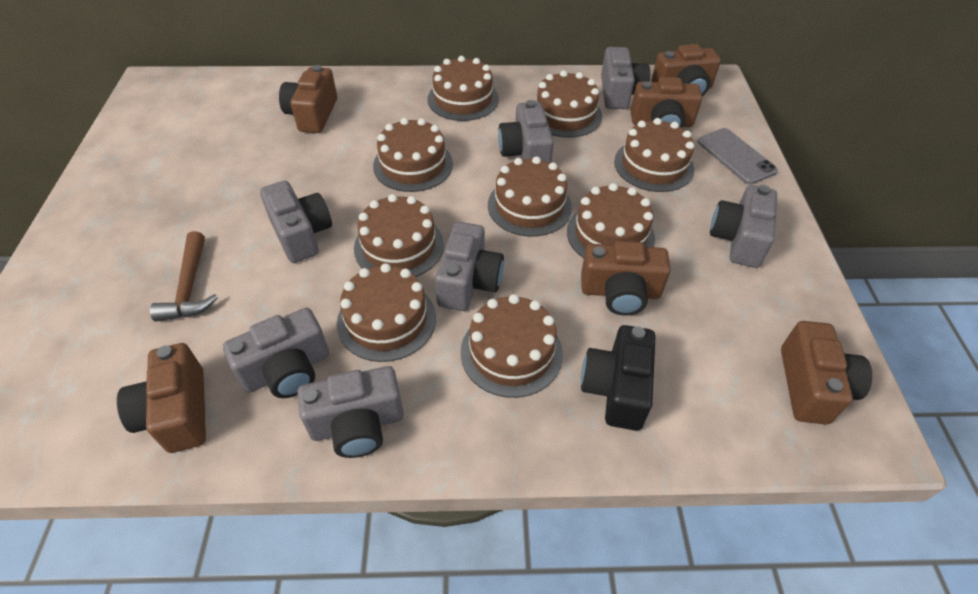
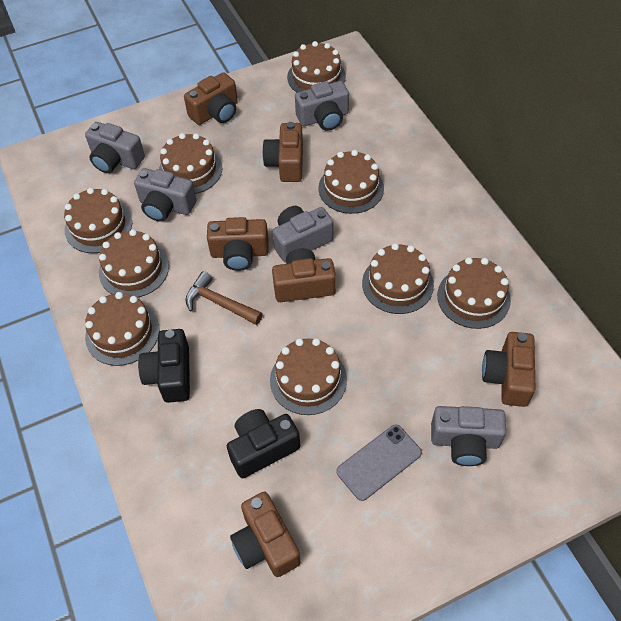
black camera: 1 -> 2
grey camera: 7 -> 5

